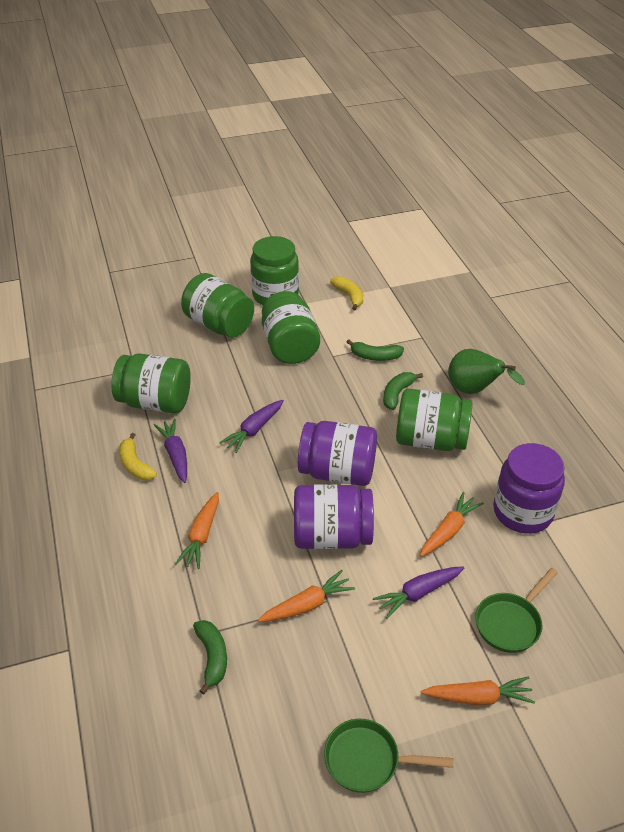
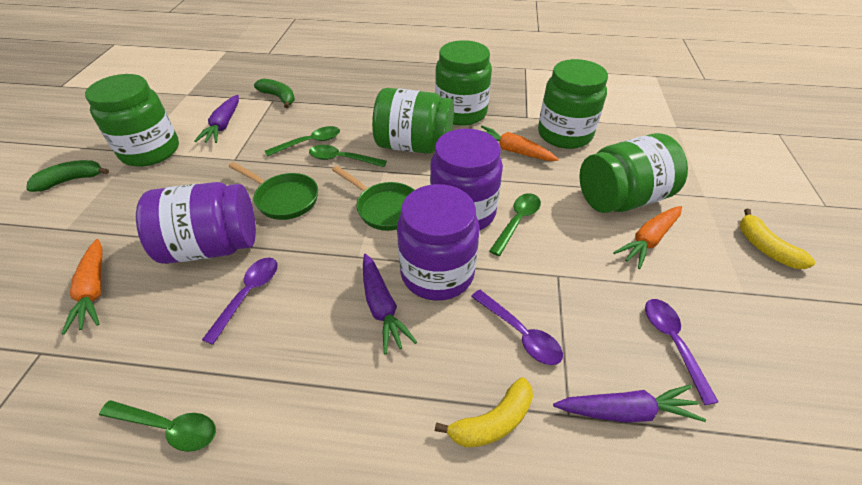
green banana: 3 -> 2
green pear: 1 -> 0
green spoon: 0 -> 4
orange carrot: 4 -> 3
purple spoon: 0 -> 3

